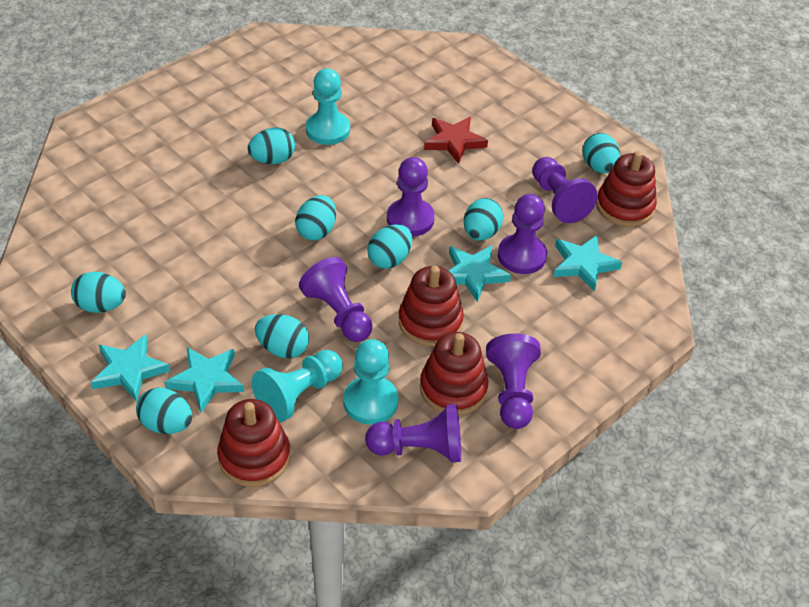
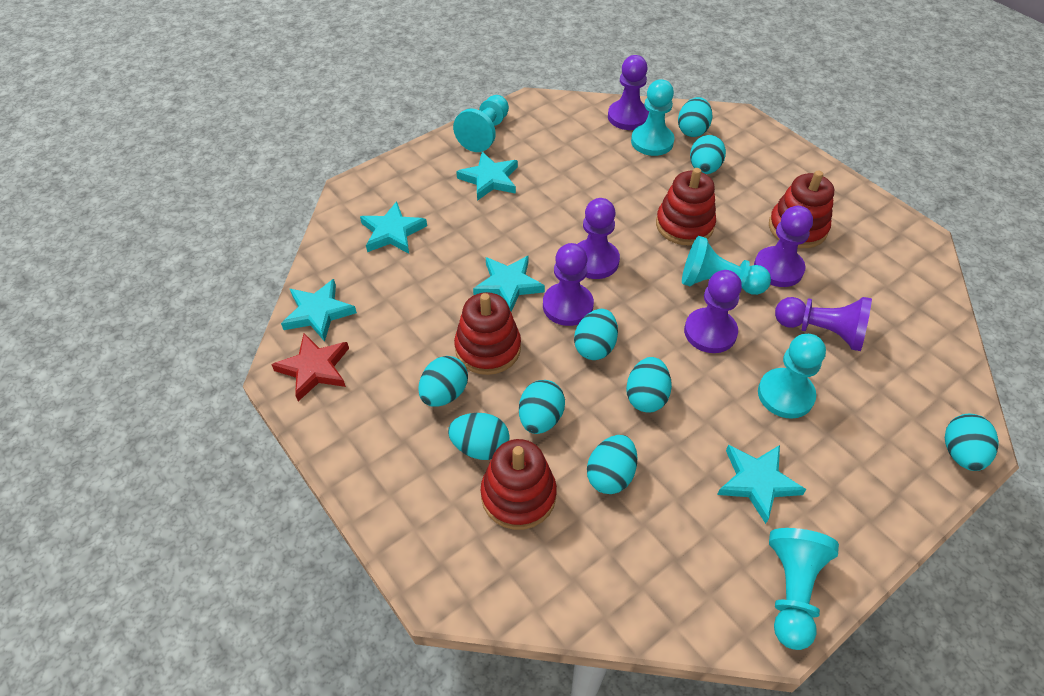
turquoise egg: 8 -> 9
turquoise pawn: 3 -> 5
turquoise star: 4 -> 5

